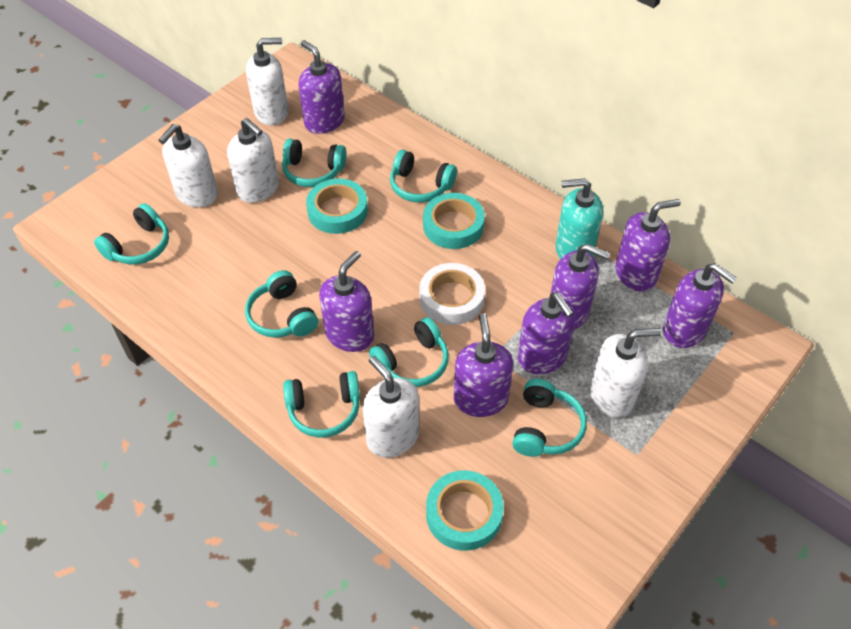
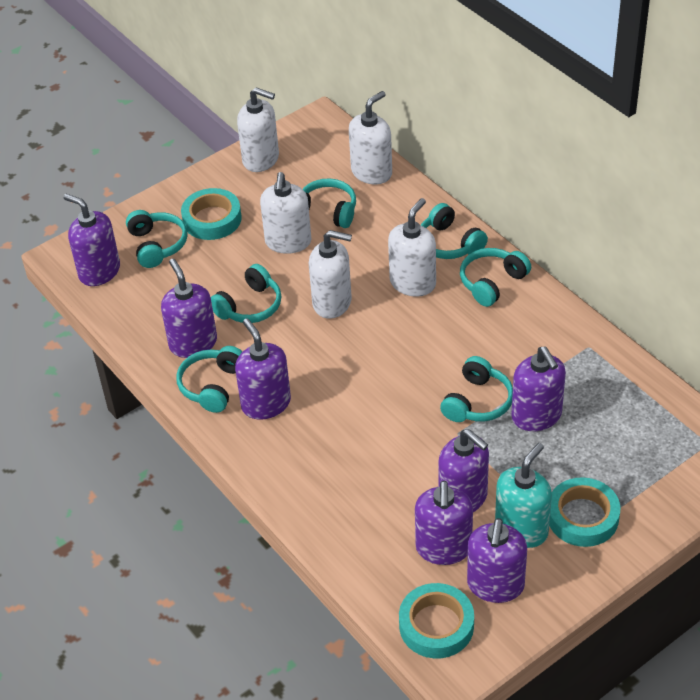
white tape: 1 -> 0

